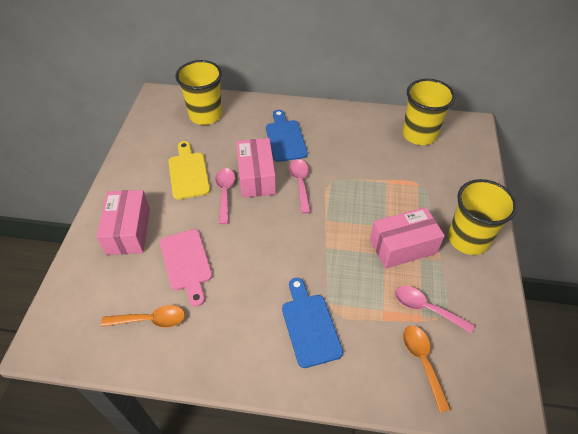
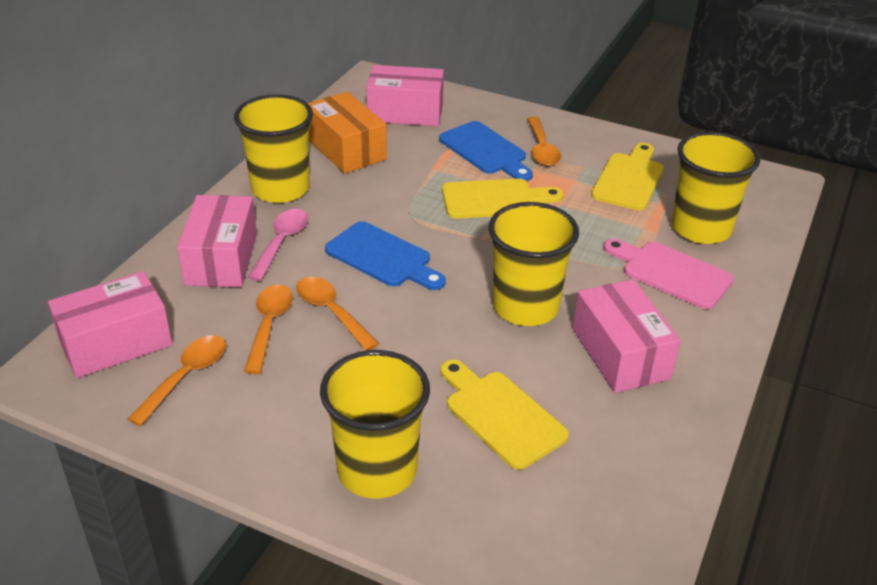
orange box: 0 -> 1
orange spoon: 2 -> 4
pink box: 3 -> 4
pink spoon: 3 -> 1
yellow cup: 3 -> 4
yellow cutting board: 1 -> 3

